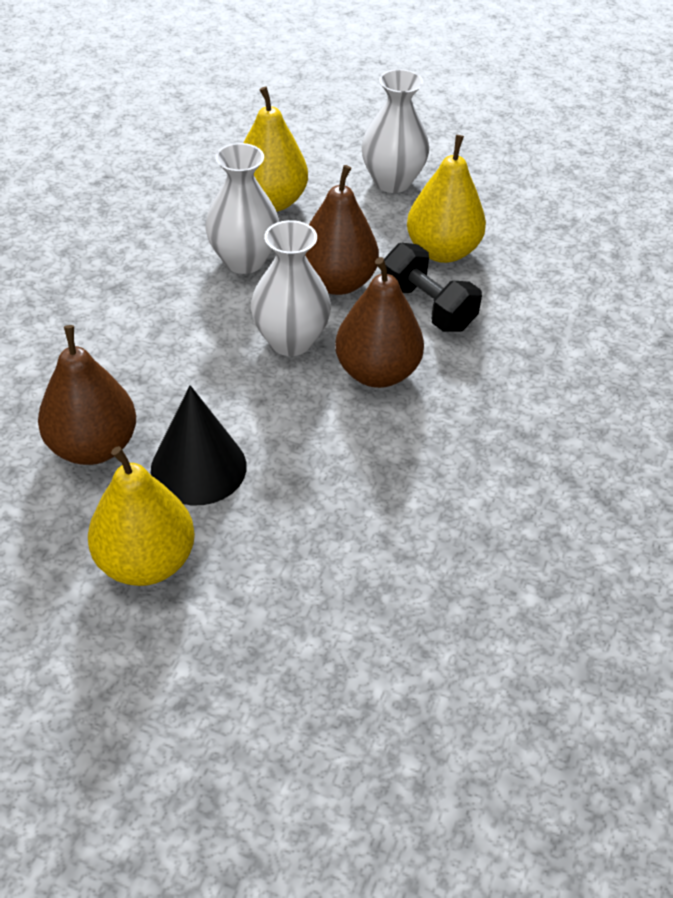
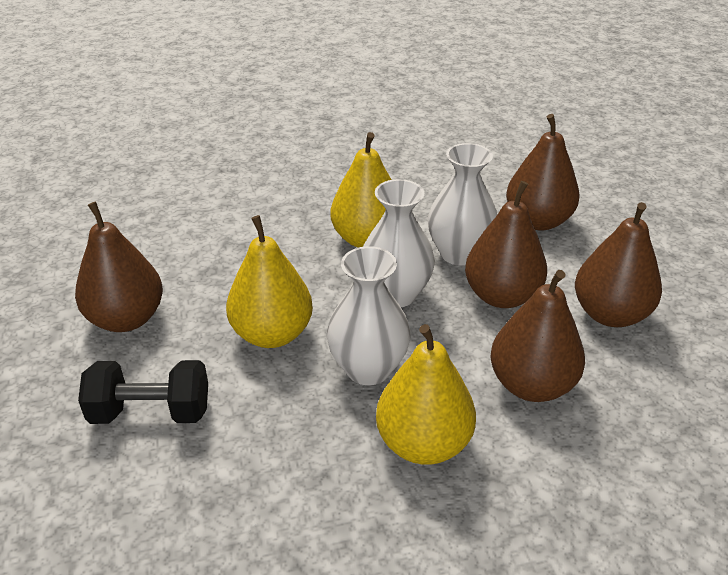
black cone: 1 -> 0
brown pear: 3 -> 5

